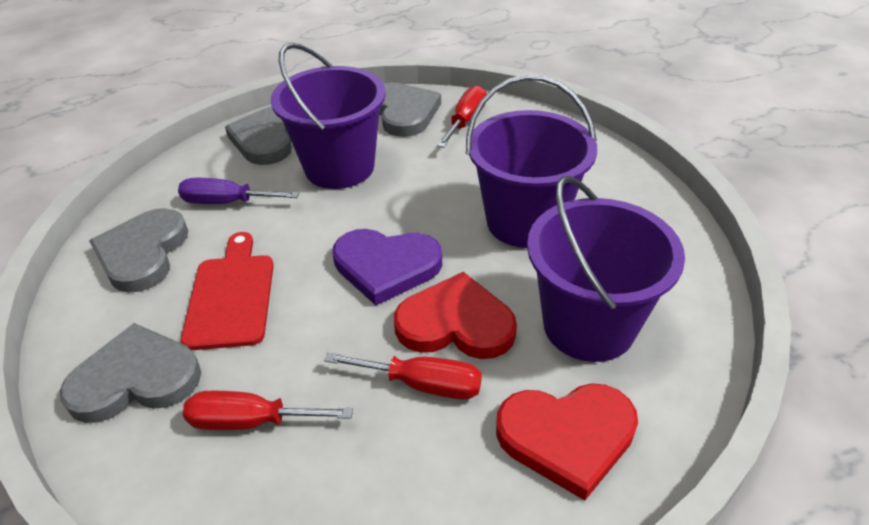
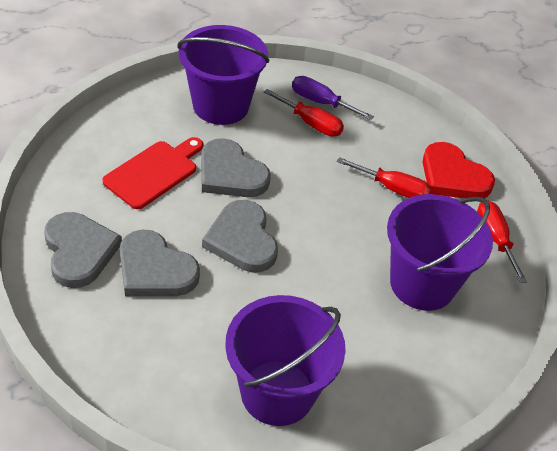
purple heart: 1 -> 0
red heart: 2 -> 1

